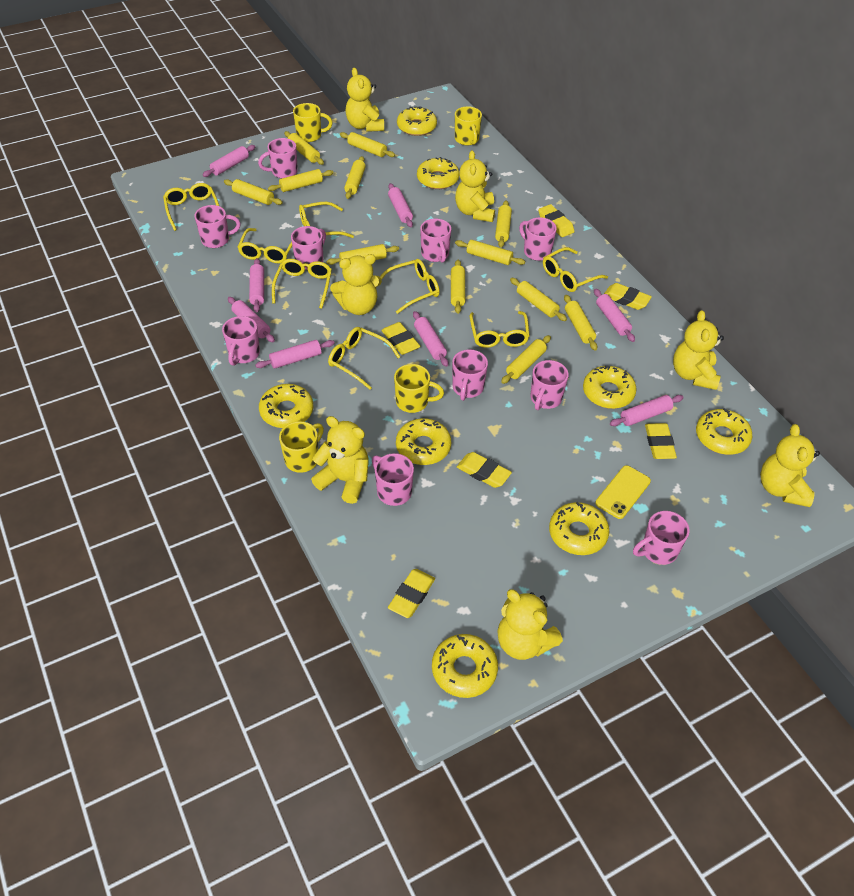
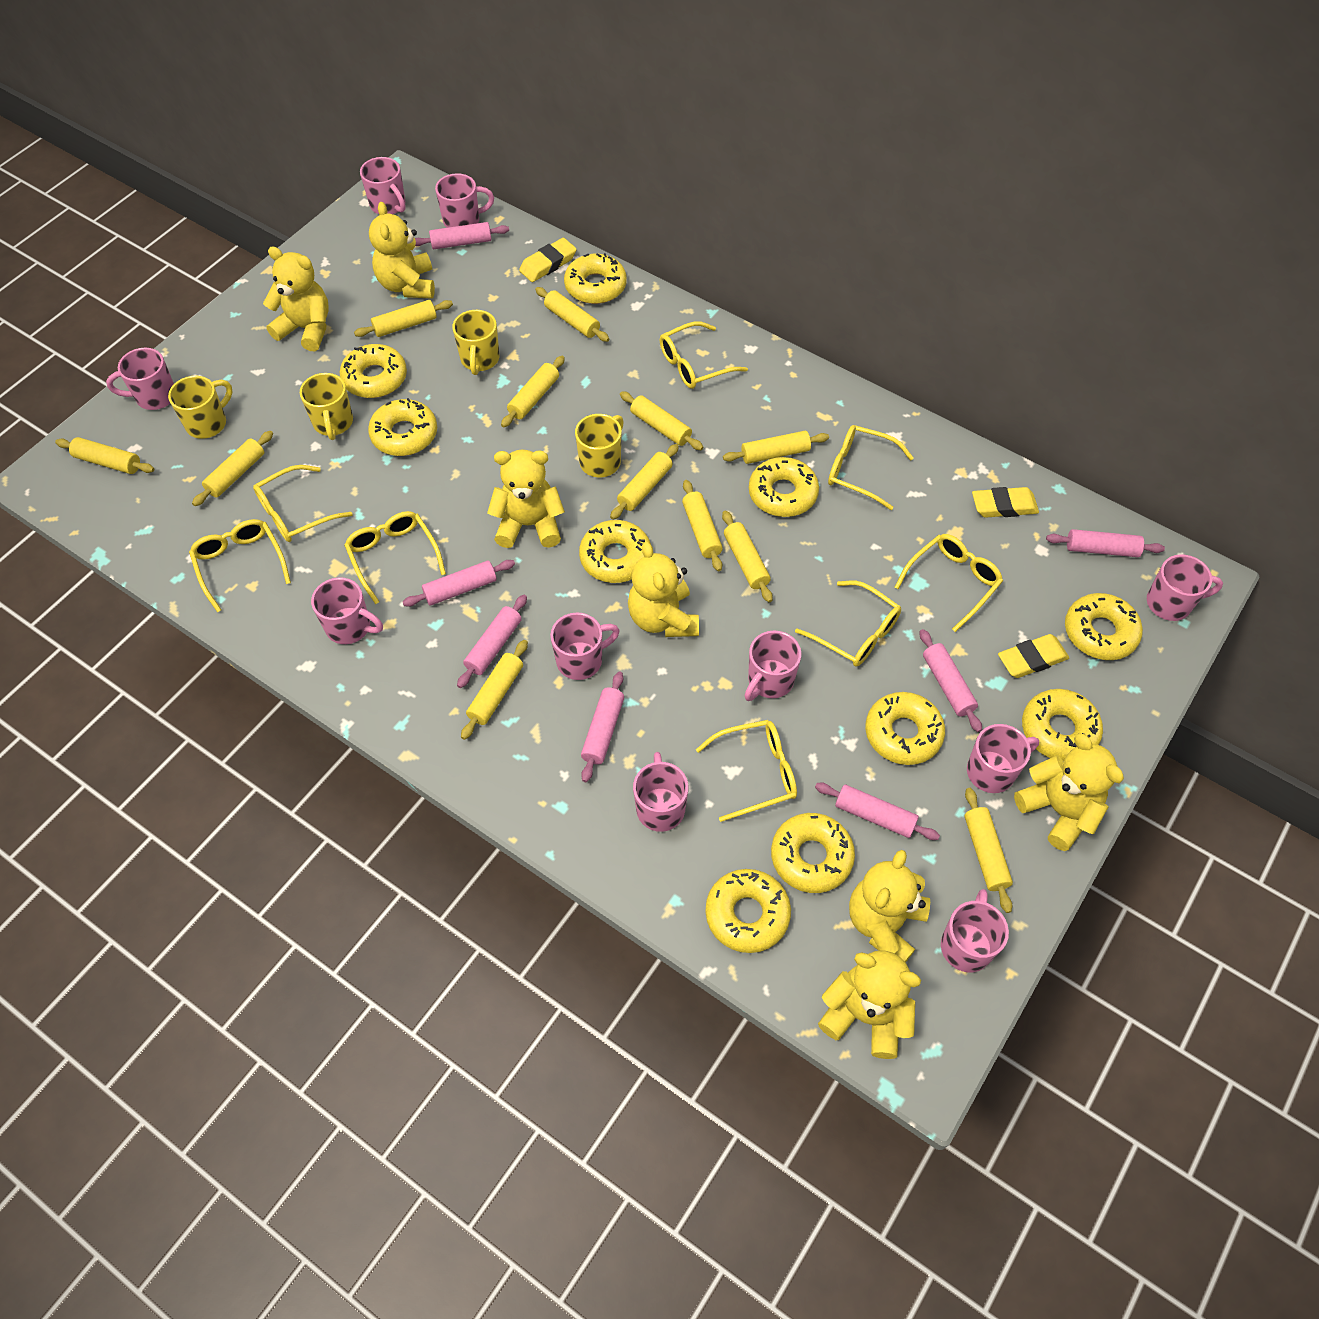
pink rolling pin: 8 -> 7
yellow donut: 8 -> 10
yellow eraser: 6 -> 3
yellow phone: 1 -> 0

